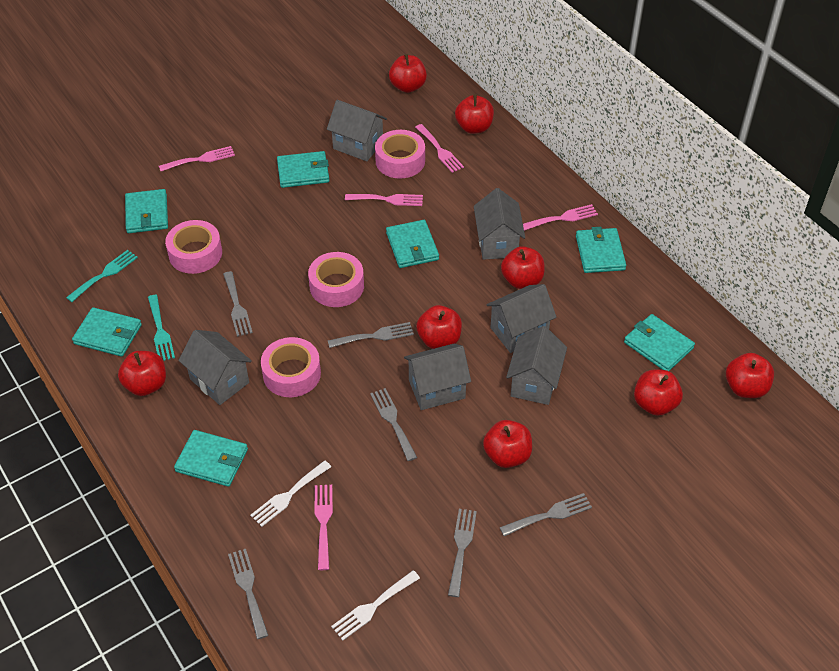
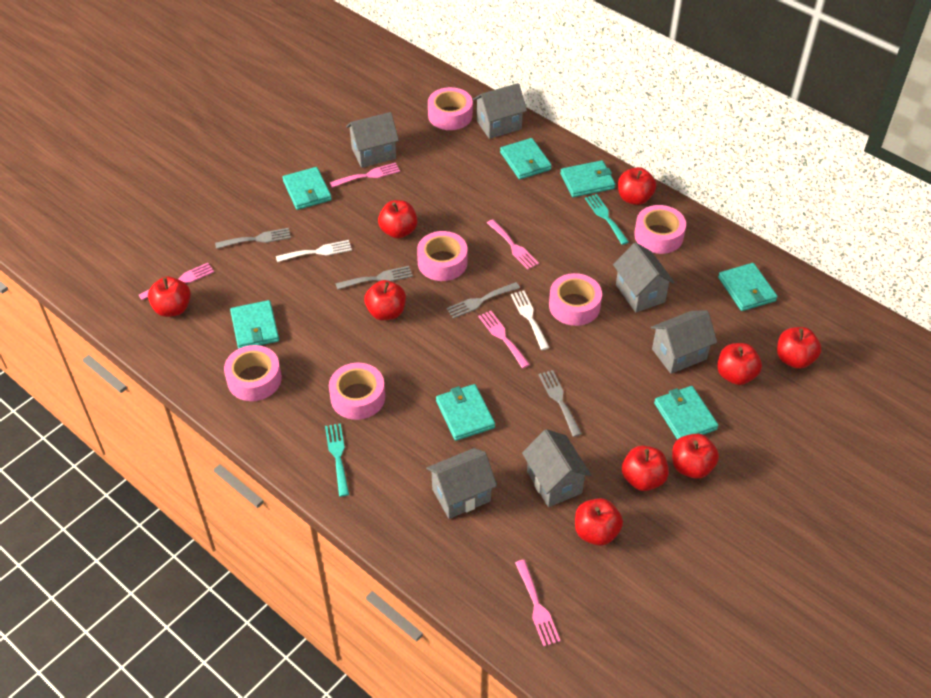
grey fork: 6 -> 4
pink tape: 4 -> 6
red apple: 8 -> 9

